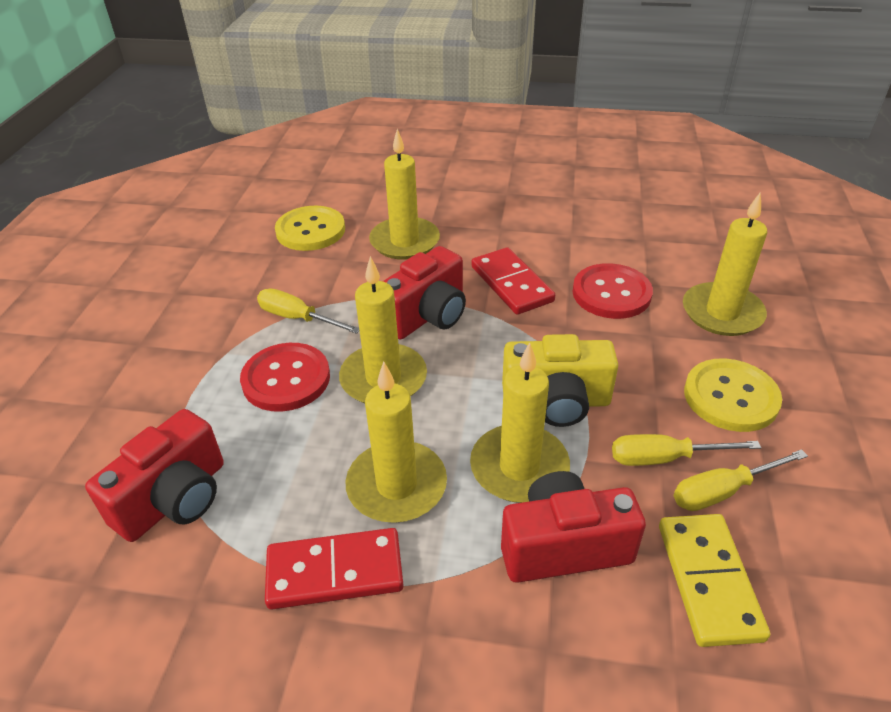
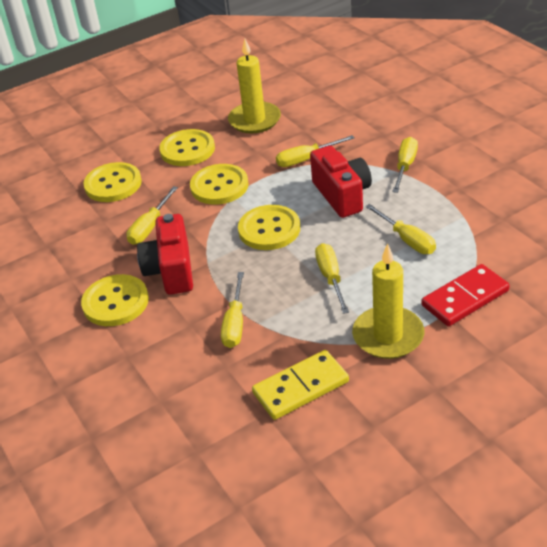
red button: 2 -> 0
red camera: 3 -> 2
red domino: 2 -> 1
yellow button: 2 -> 5
yellow camera: 1 -> 0
yellow candle: 5 -> 2
yellow screwdriver: 3 -> 6

